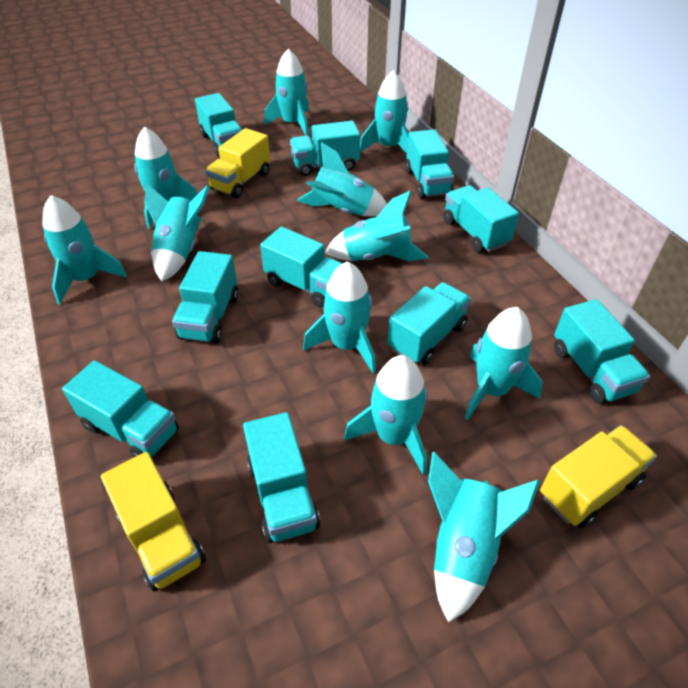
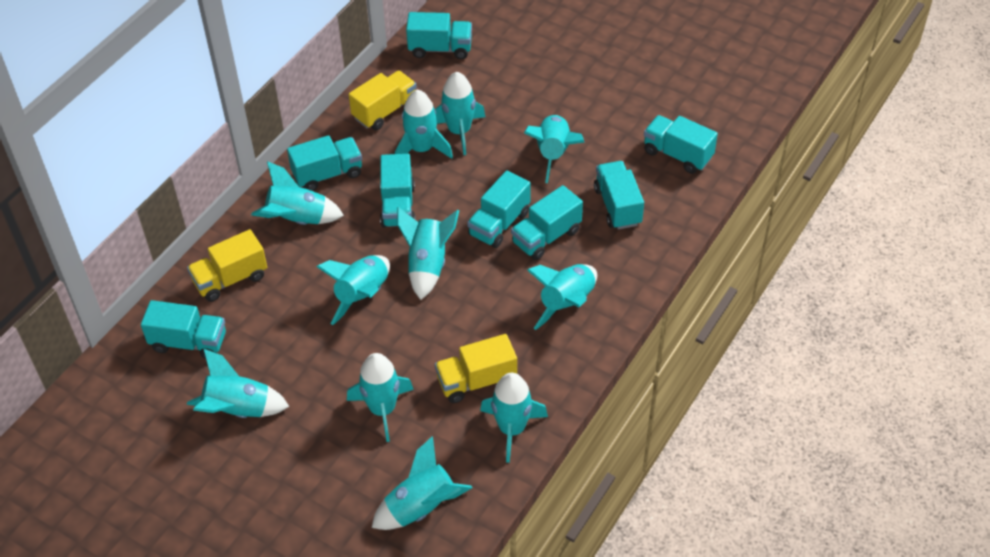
turquoise truck: 10 -> 8

